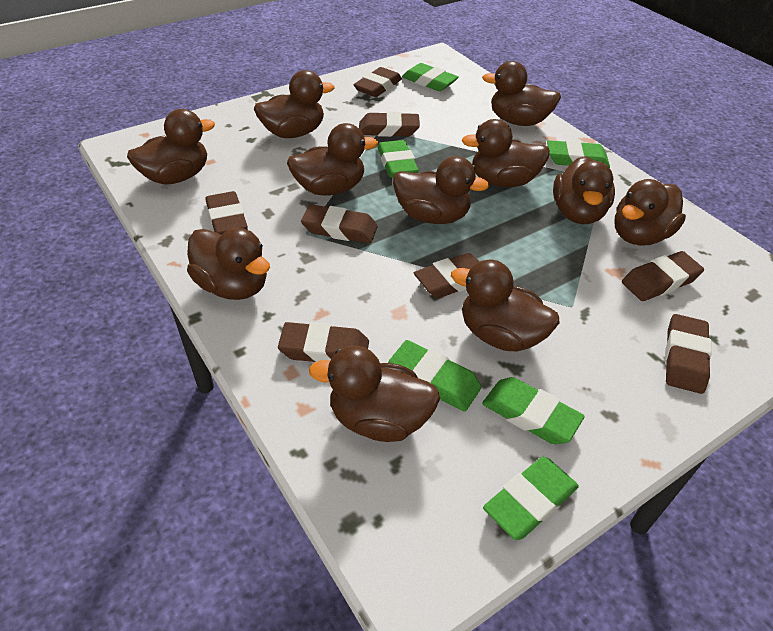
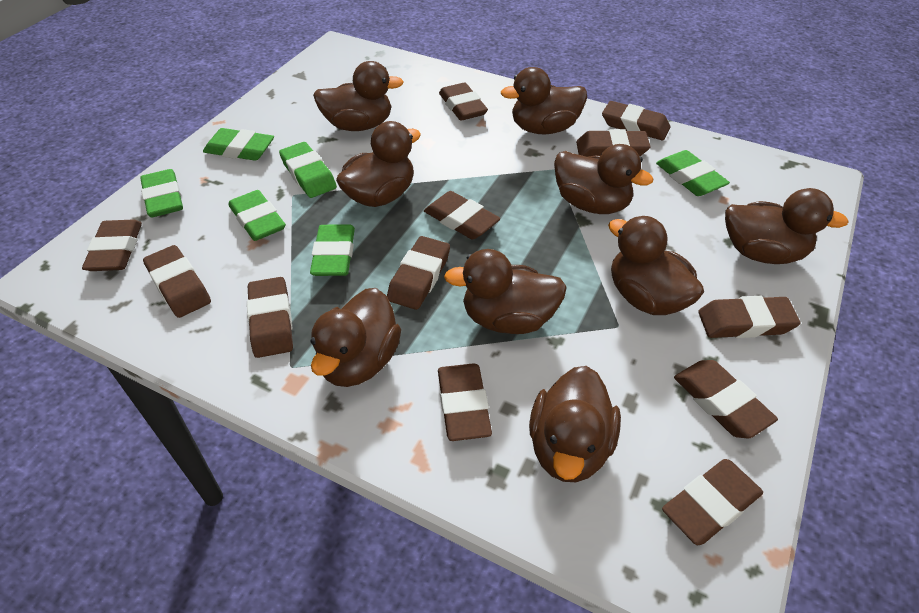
brown duck: 11 -> 9
brown eraser: 8 -> 12

